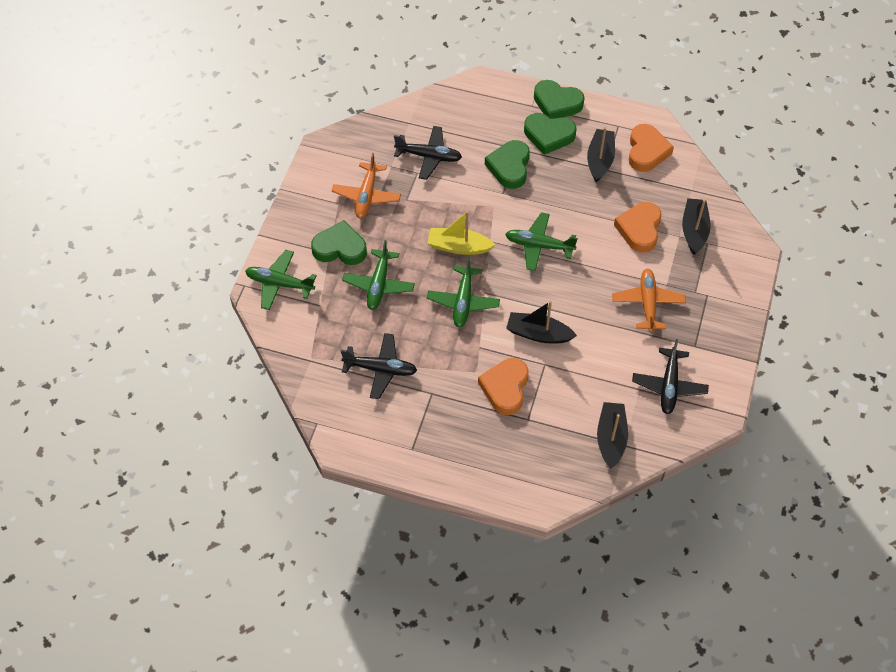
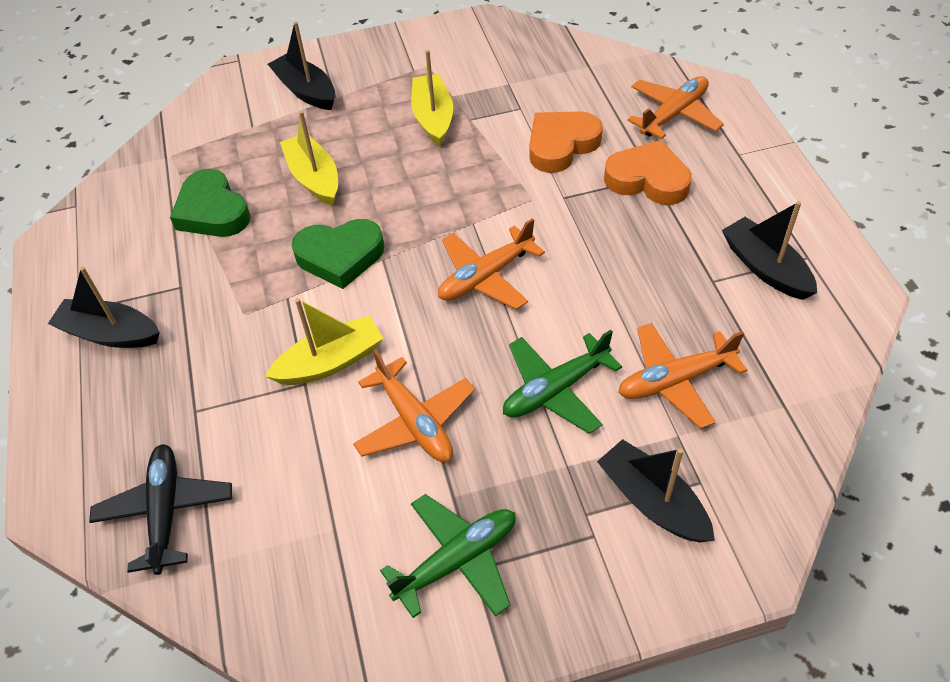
black plane: 3 -> 1
green heart: 4 -> 2
green plane: 4 -> 2
orange heart: 3 -> 2
orange plane: 2 -> 4
yellow boat: 1 -> 3

